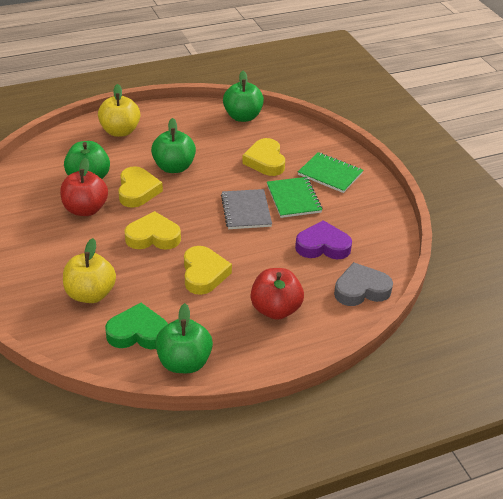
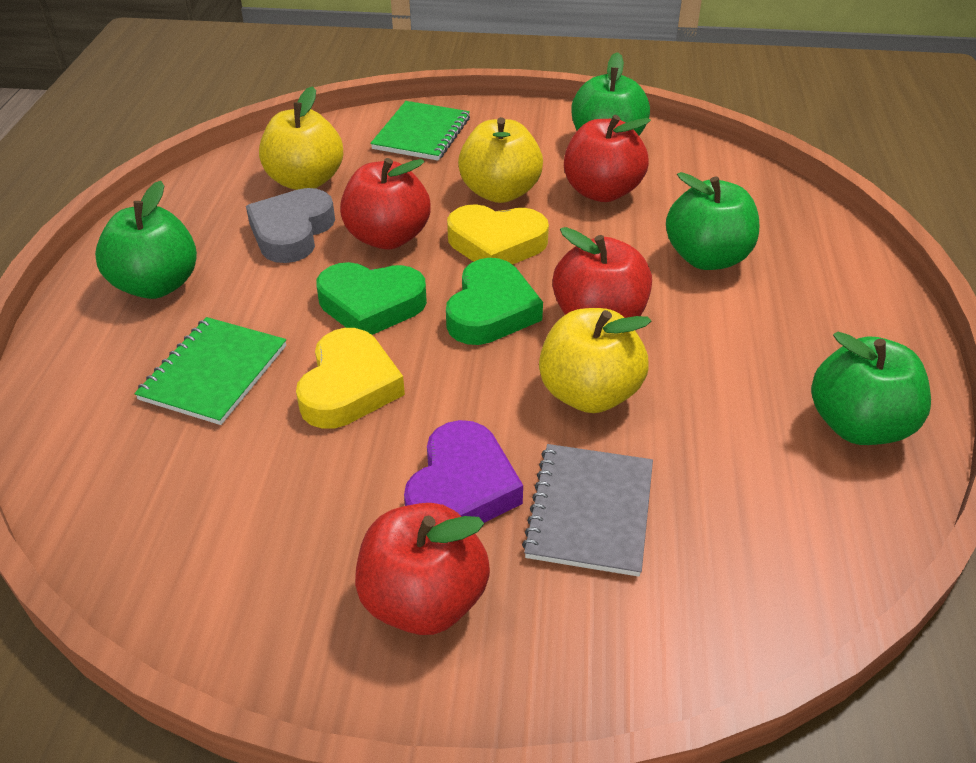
green heart: 1 -> 2
red apple: 2 -> 4
yellow apple: 2 -> 3
yellow heart: 4 -> 2

